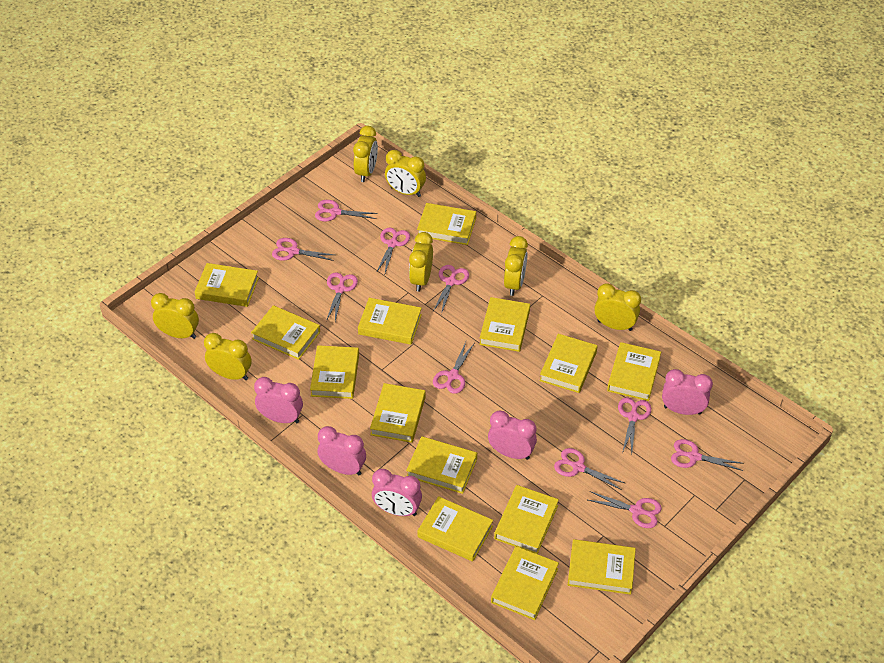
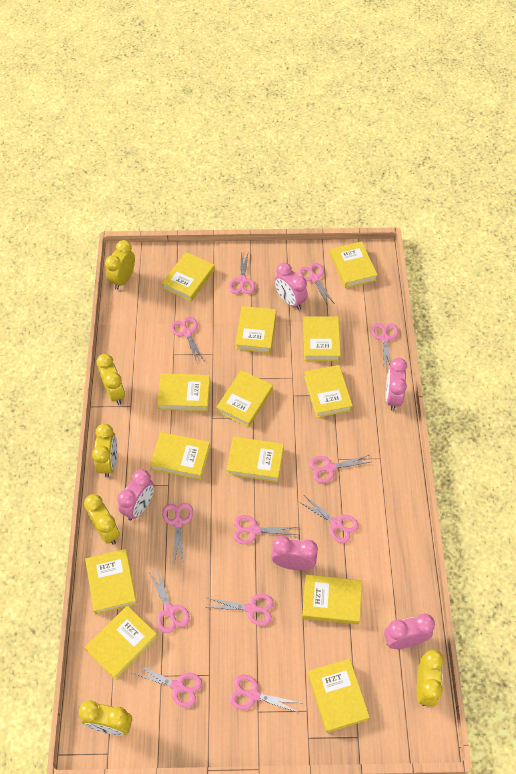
pink scissors: 10 -> 12
yellow book: 14 -> 13
yellow clock: 7 -> 6

